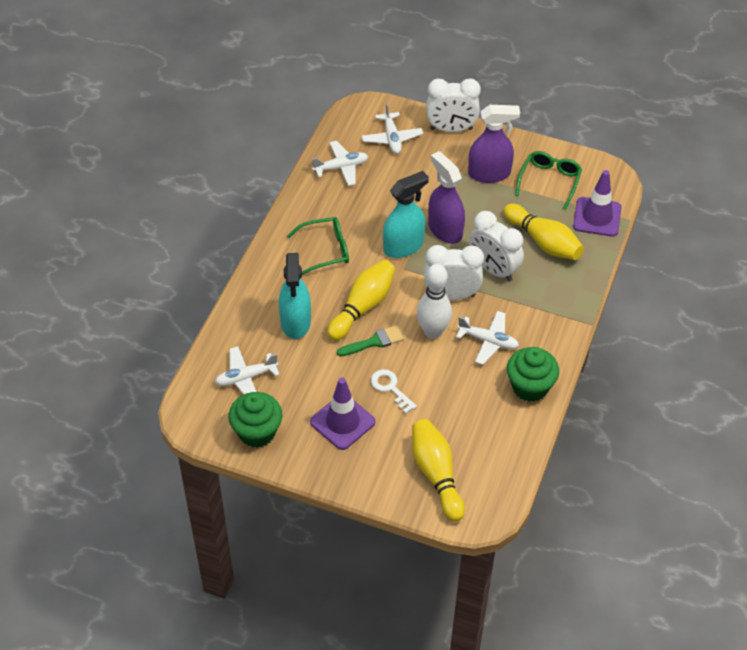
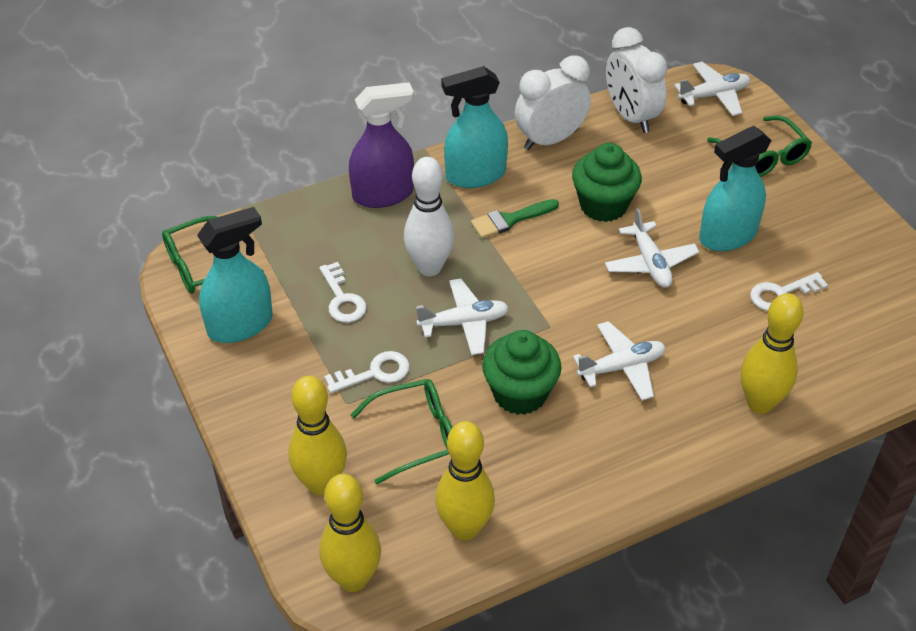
green glasses: 2 -> 3
purple spray bottle: 2 -> 1
purple traffic cone: 2 -> 0
turquoise spray bottle: 2 -> 3
white clock: 3 -> 2
white key: 1 -> 3
yellow bowling pin: 3 -> 4

